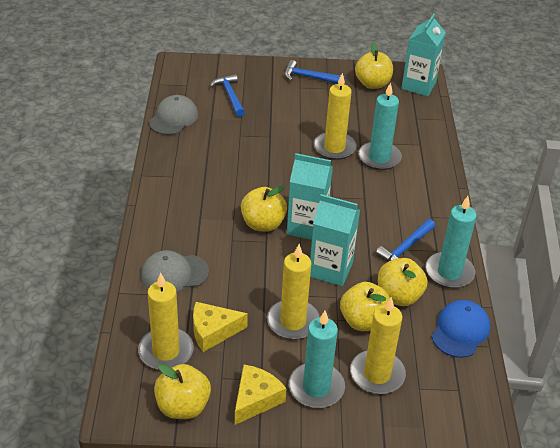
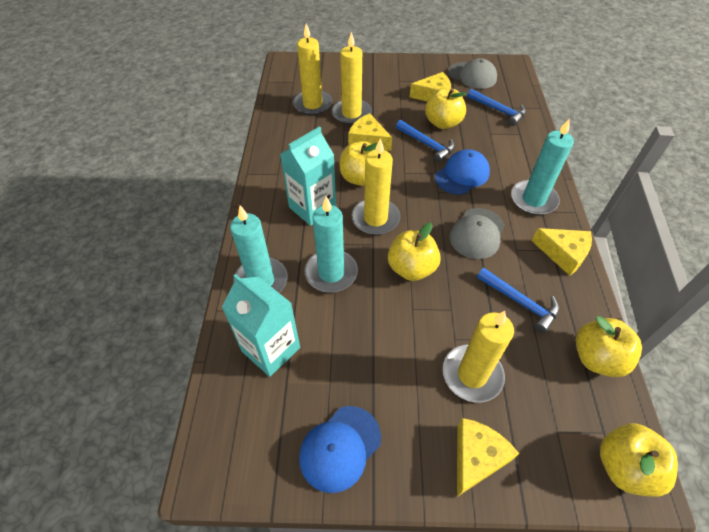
blue cap: 1 -> 2
turquoise carton: 3 -> 2
yellow cheese: 2 -> 4

